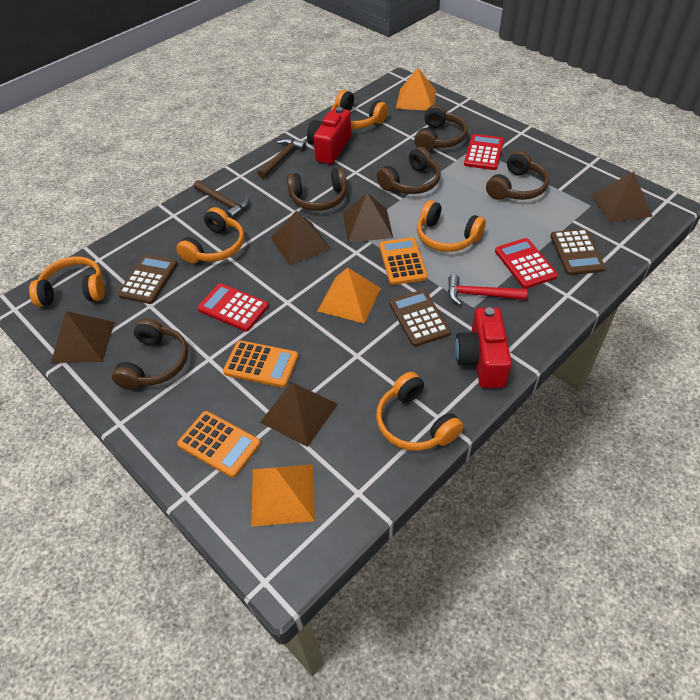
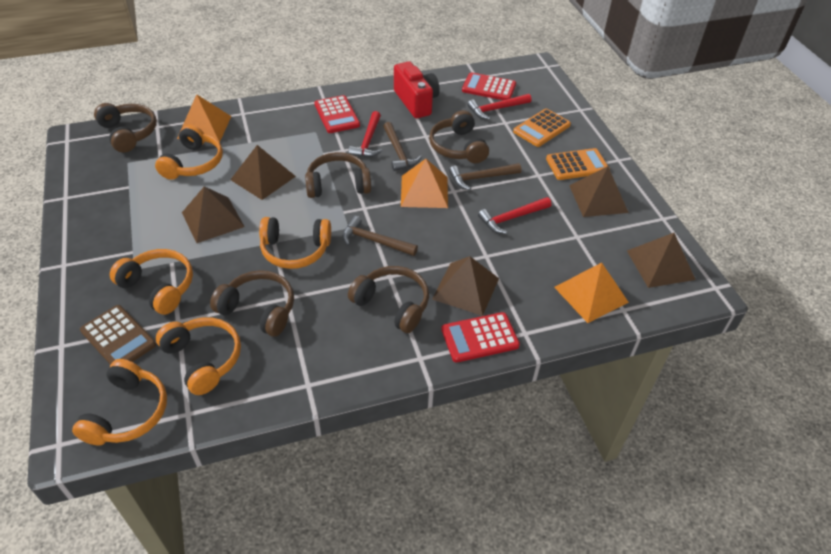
brown calculator: 3 -> 1
brown hammer: 2 -> 3
orange calculator: 3 -> 2
red camera: 2 -> 1
red hammer: 1 -> 3

